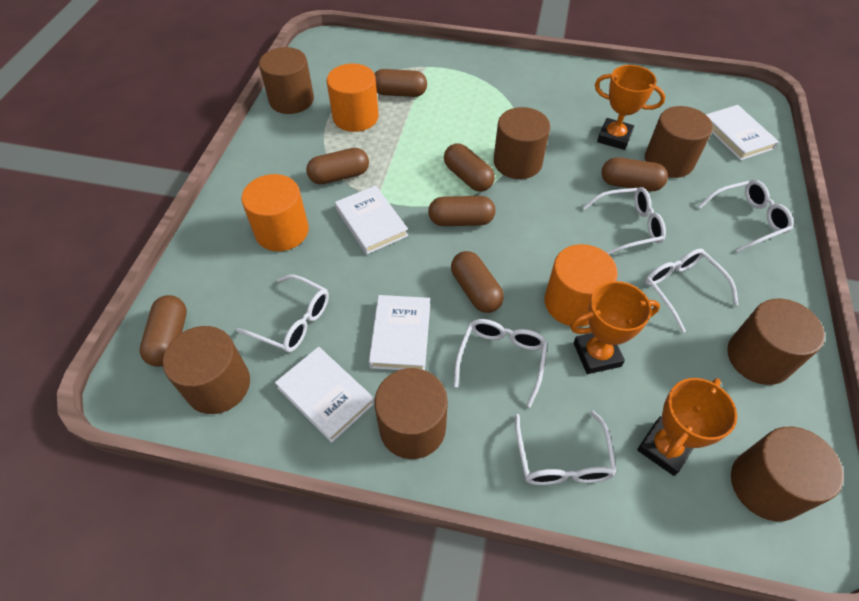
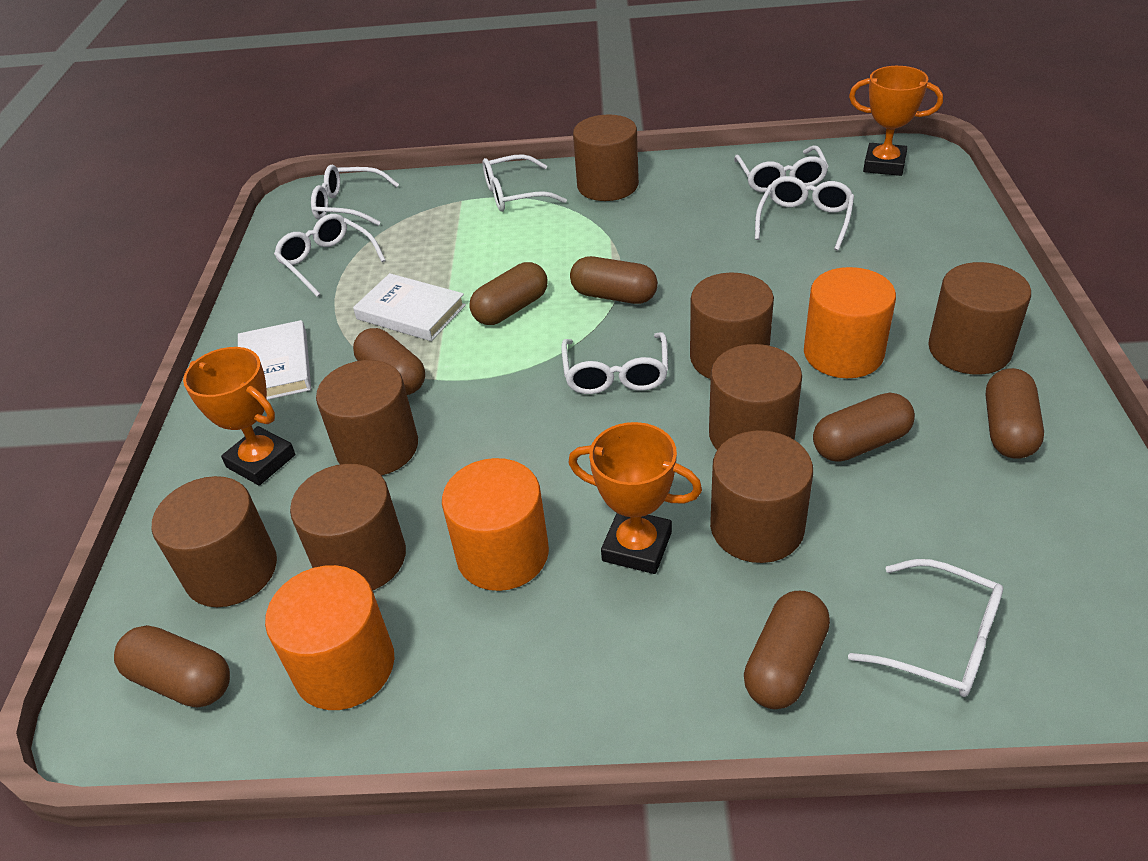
brown cylinder: 7 -> 8
white book: 4 -> 2
white glasses: 6 -> 7

